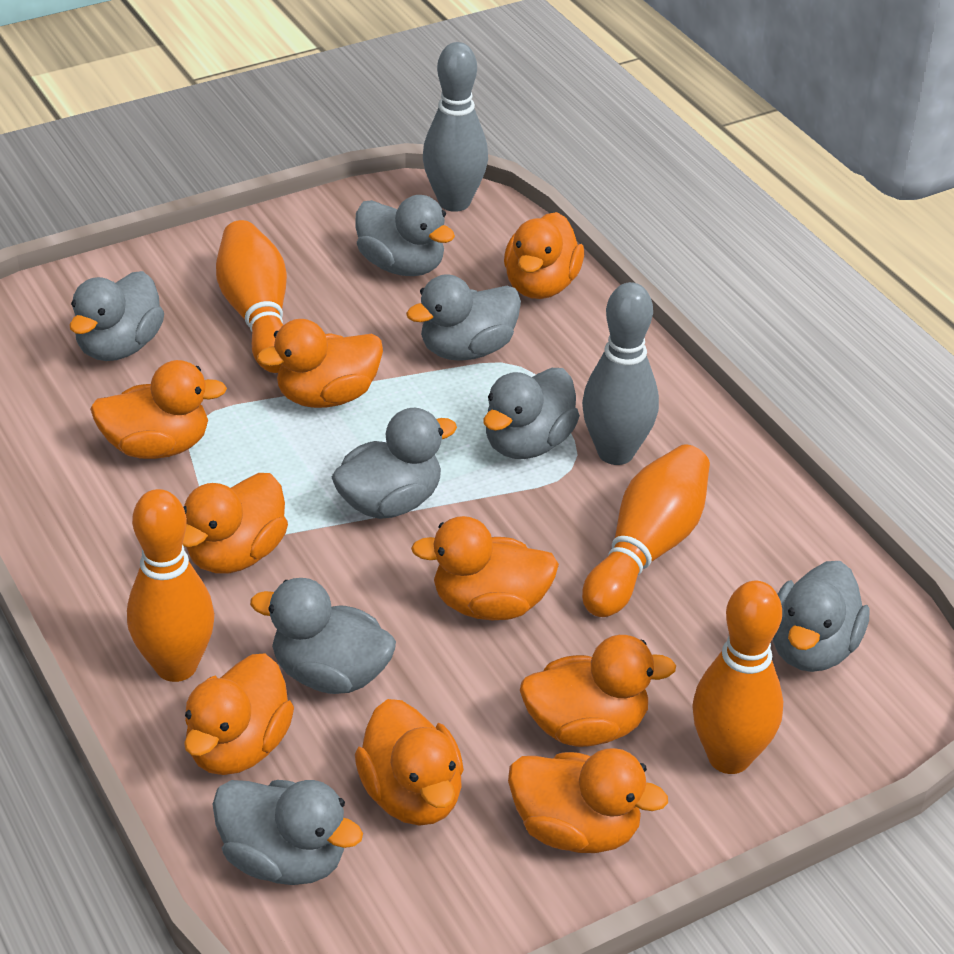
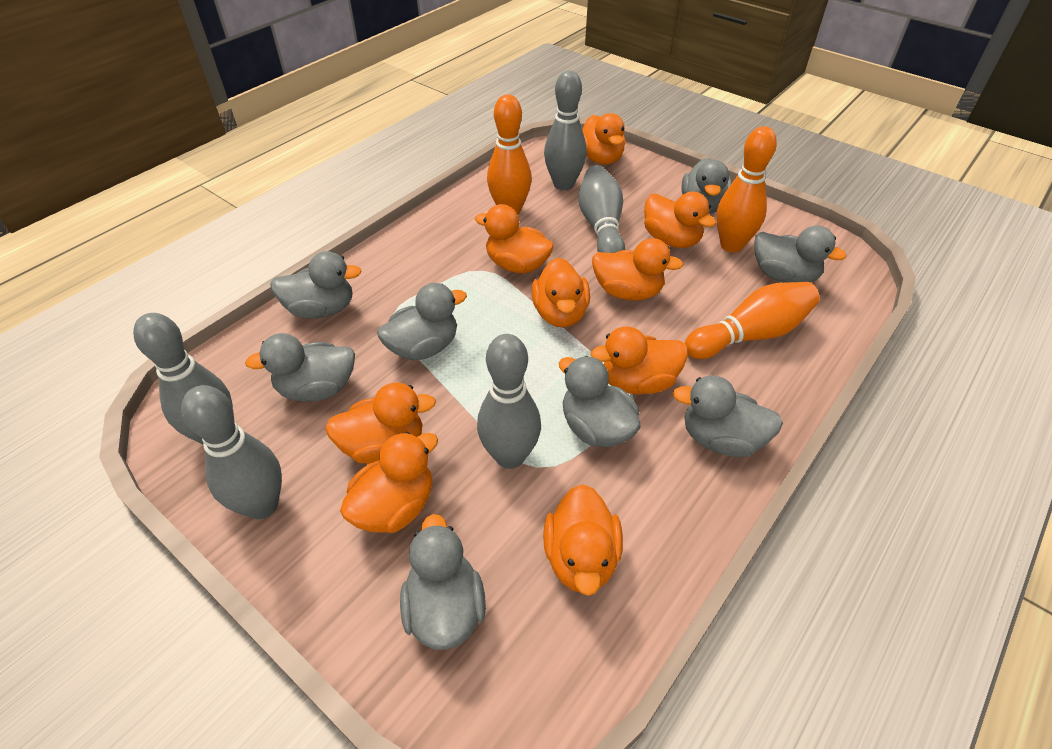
grey bowling pin: 2 -> 5
orange bowling pin: 4 -> 3

